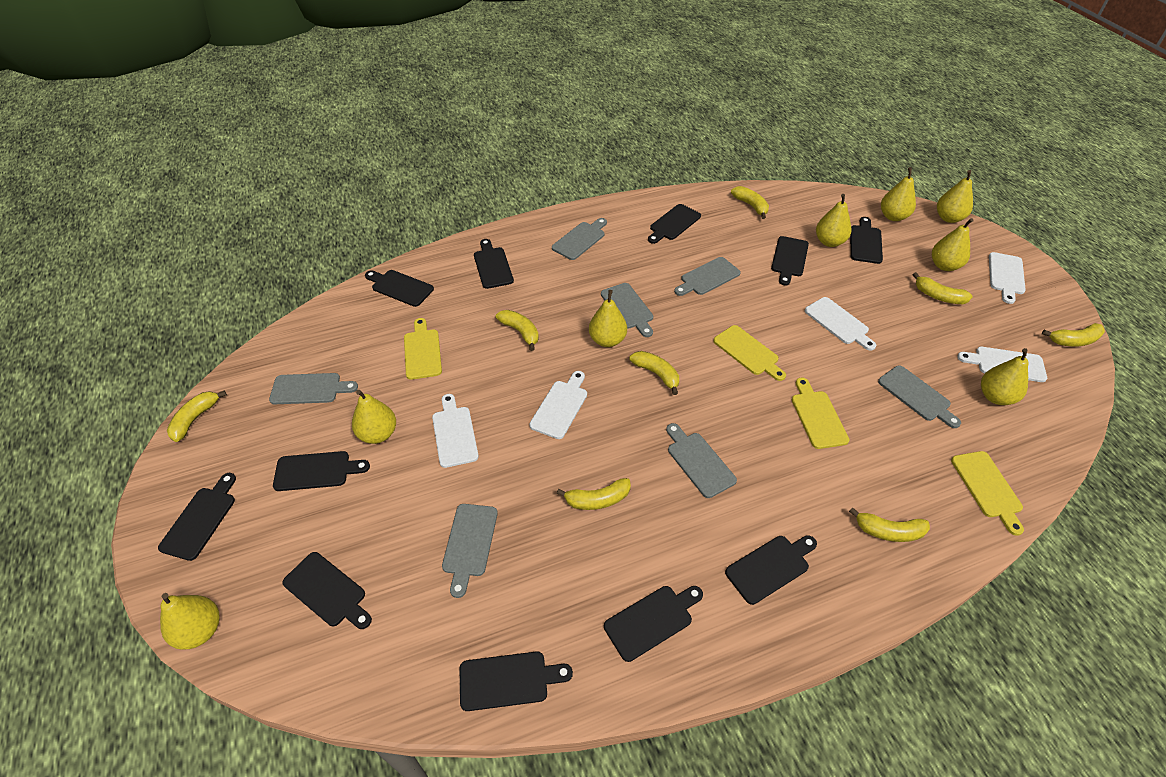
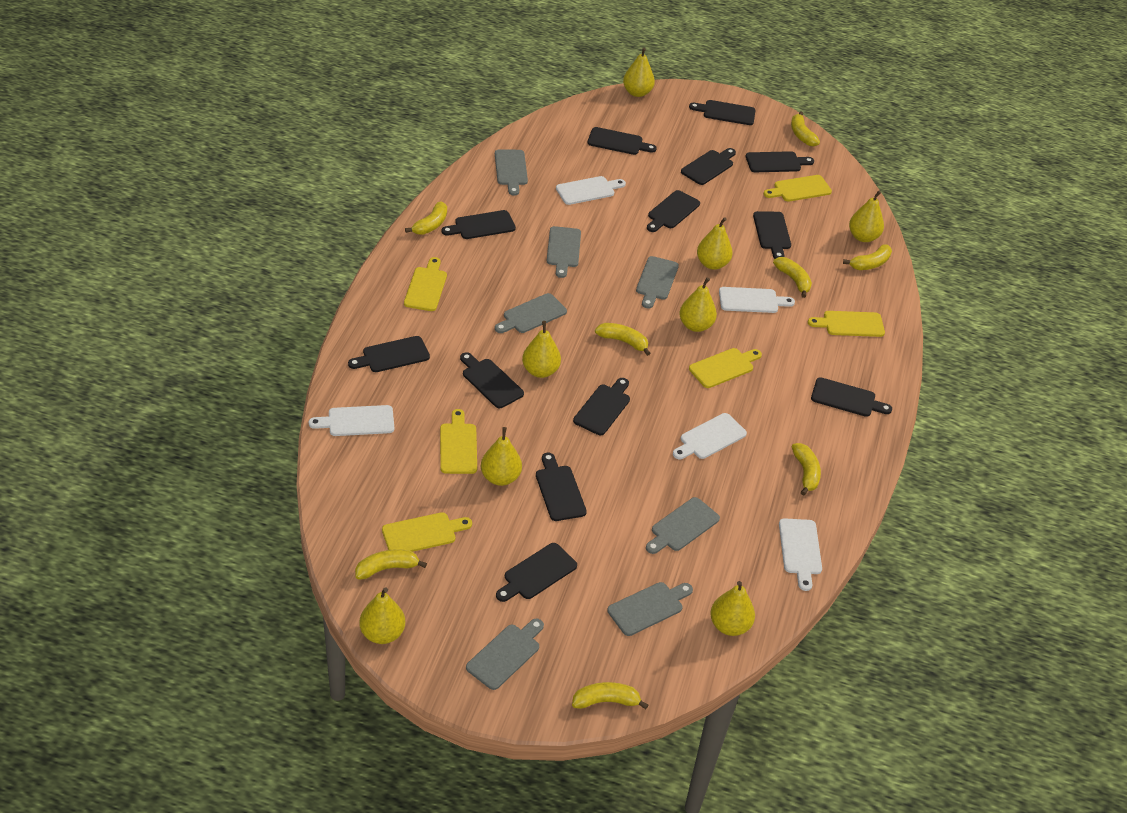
black cutting board: 11 -> 13
yellow cutting board: 4 -> 6

